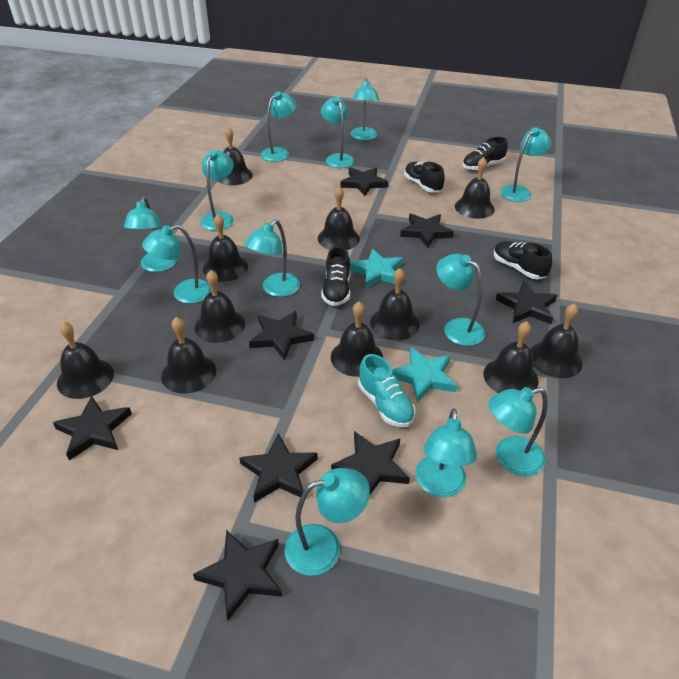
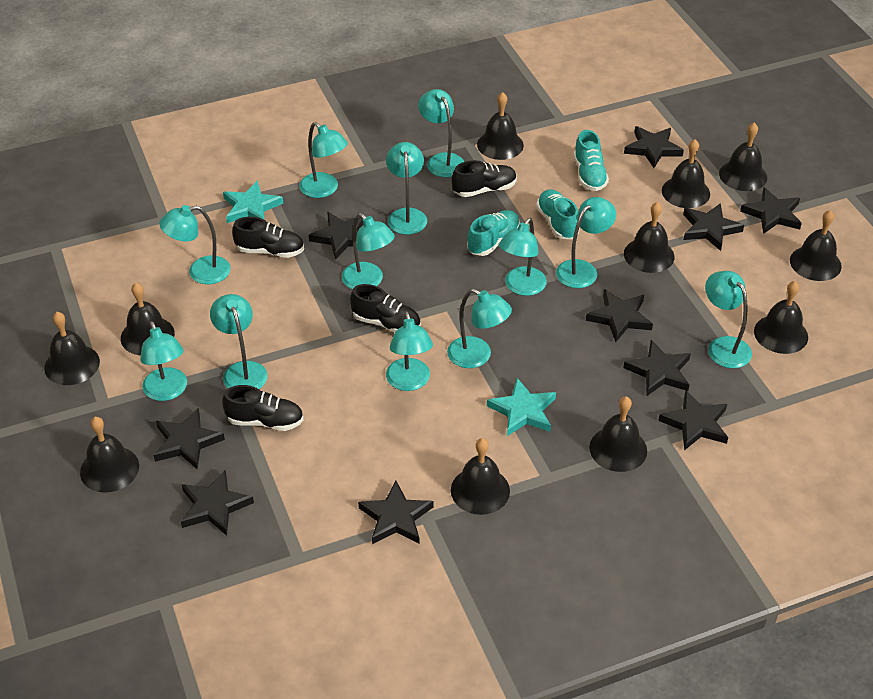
black star: 8 -> 10
turquoise shoe: 1 -> 3

